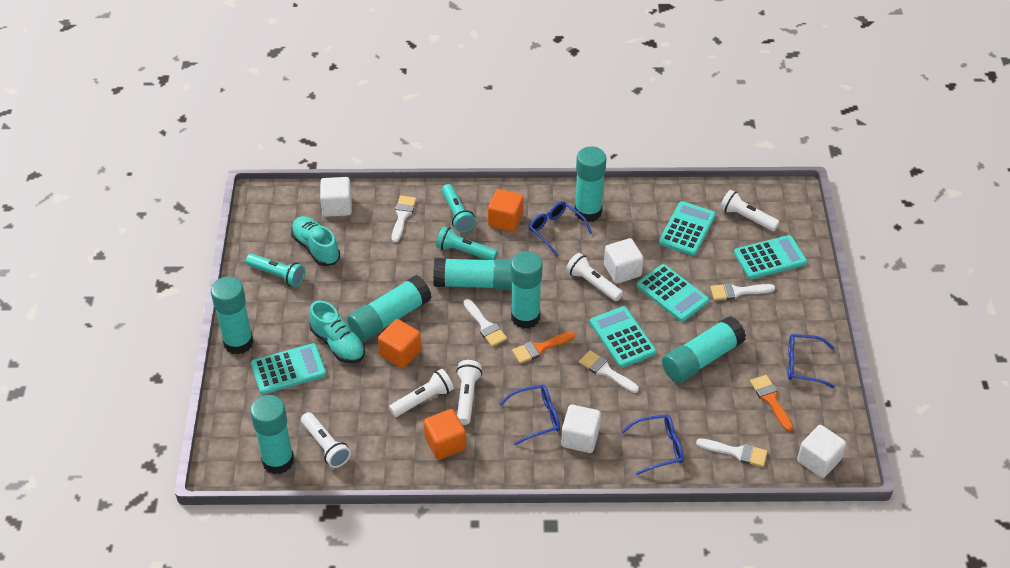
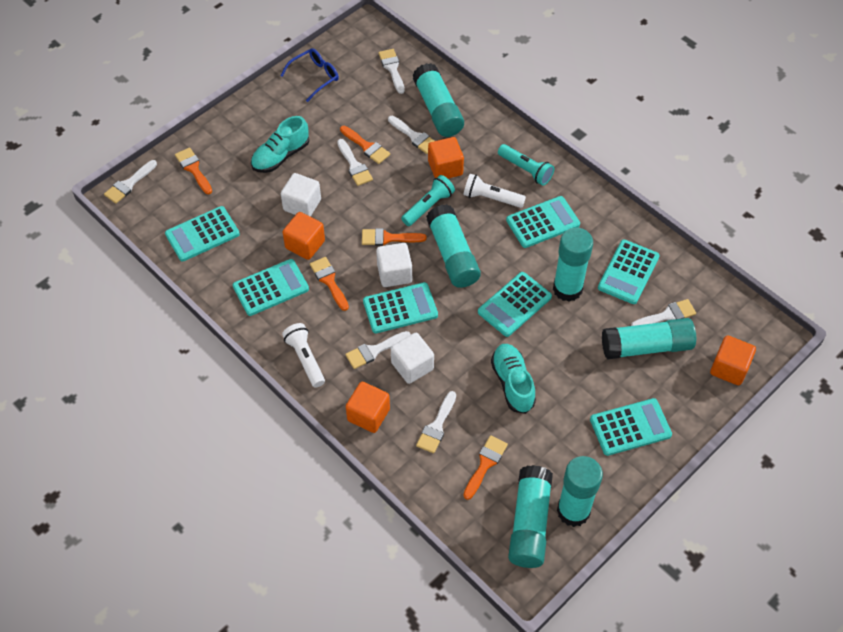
blue glasses: 4 -> 1
orange brush: 2 -> 5
orange cube: 3 -> 4
turquoise calculator: 5 -> 7
turquoise flashlight: 3 -> 2
turquoise glue stick: 7 -> 6
white brush: 5 -> 7
white cube: 4 -> 3
white flashlight: 5 -> 2

